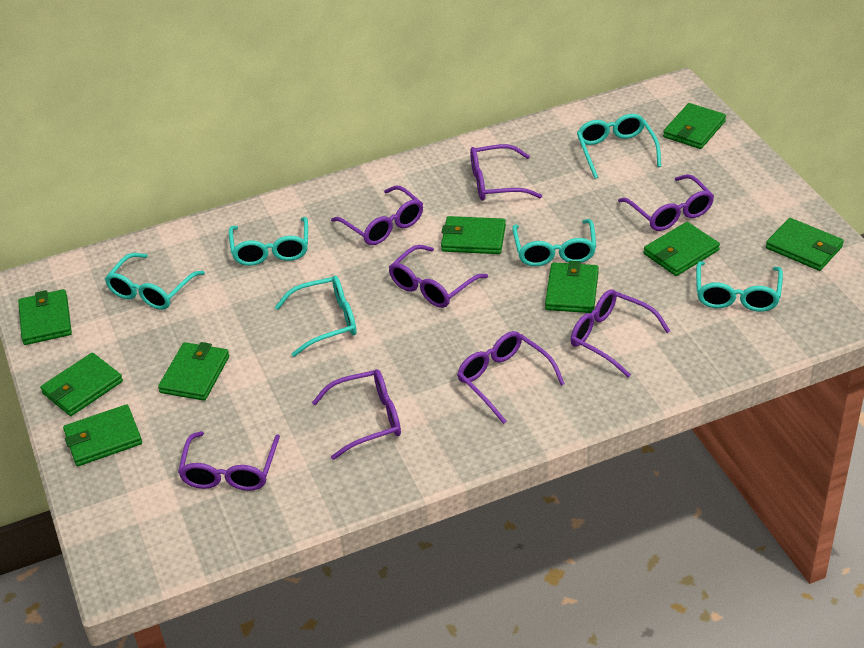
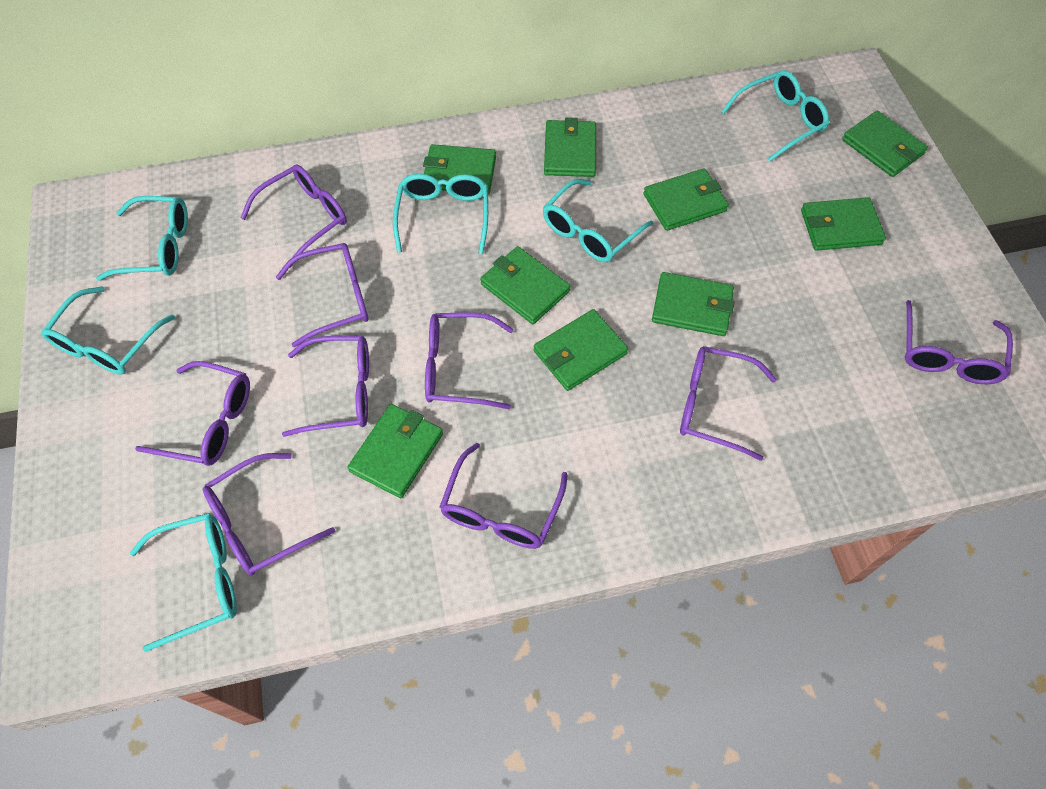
purple glasses: 8 -> 9

